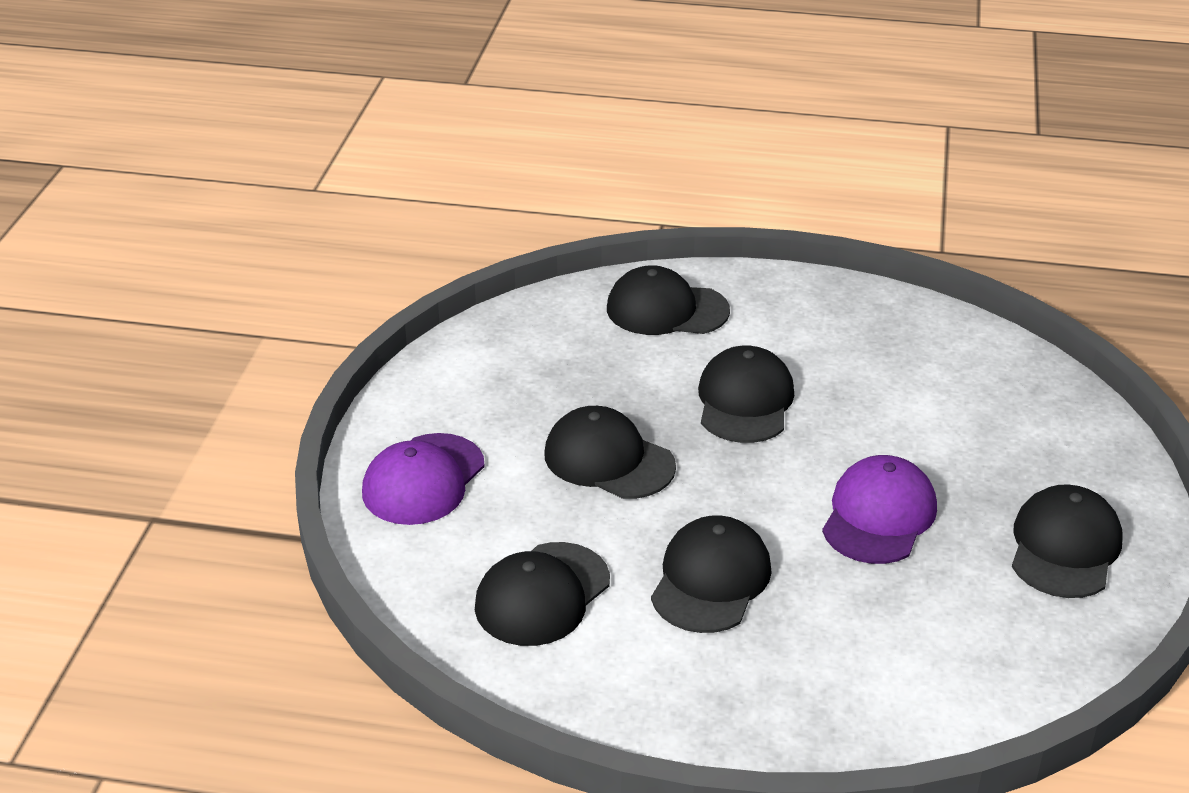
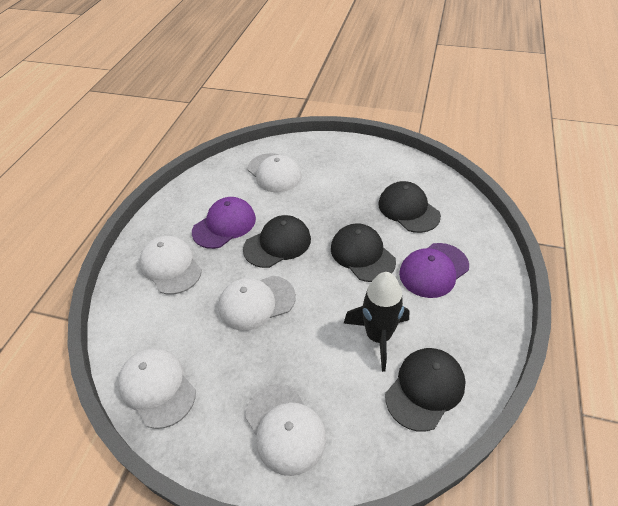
black cap: 6 -> 4
black rocket: 0 -> 1
white cap: 0 -> 5

